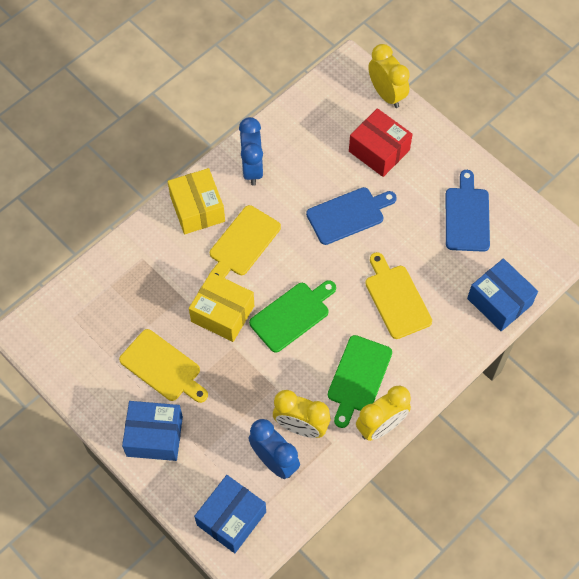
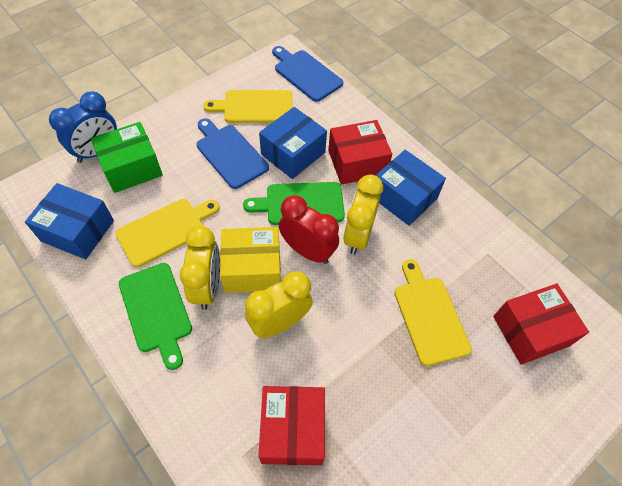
blue clock: 2 -> 1
green box: 0 -> 1
red box: 1 -> 3
red clock: 0 -> 1
yellow box: 2 -> 1

